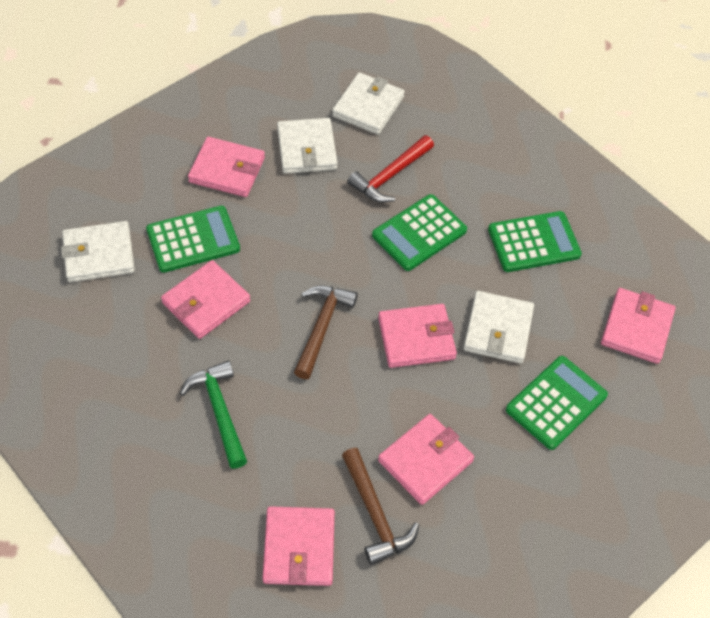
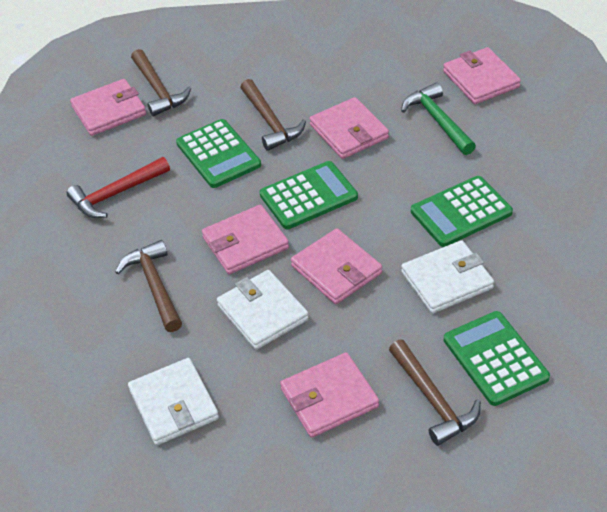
brown hammer: 2 -> 4
white wallet: 4 -> 3

